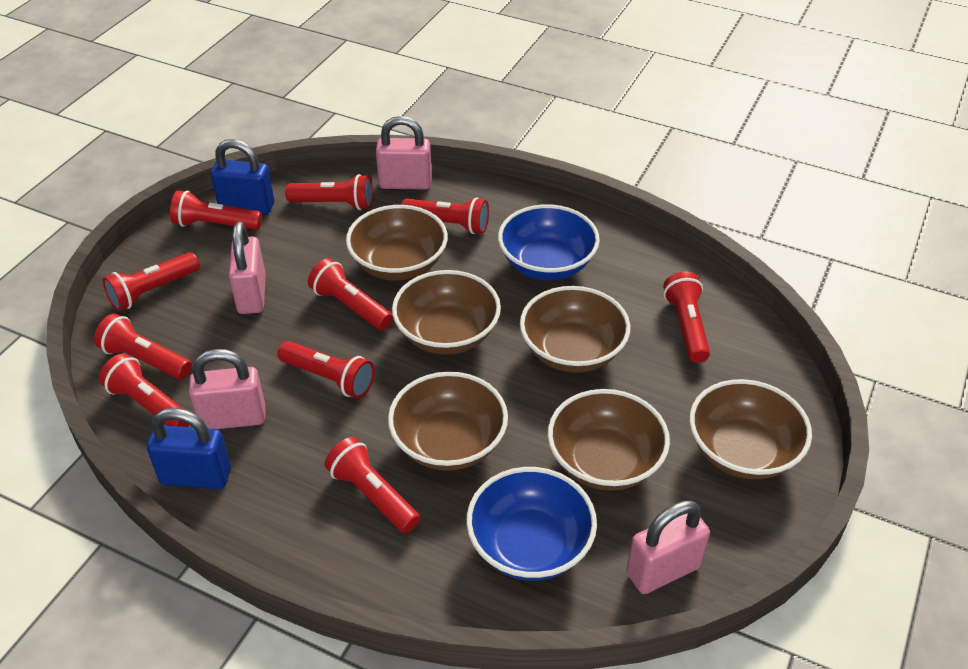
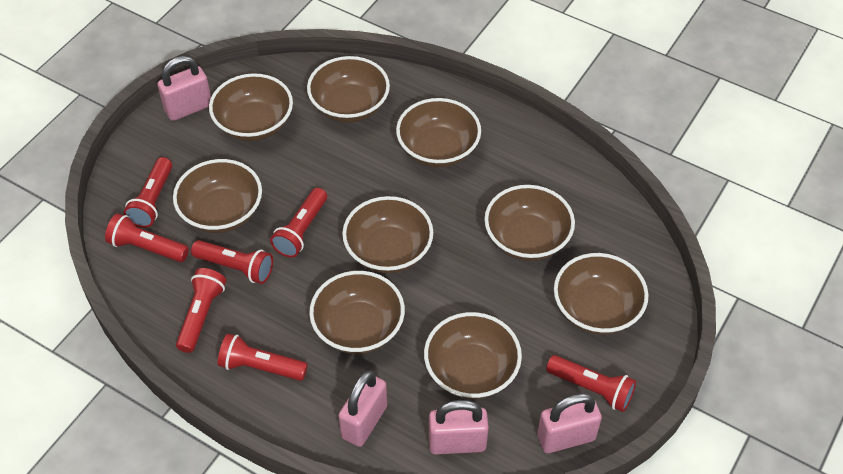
blue bowl: 2 -> 0
blue padlock: 2 -> 0
brown bowl: 6 -> 9
red flashlight: 10 -> 7

